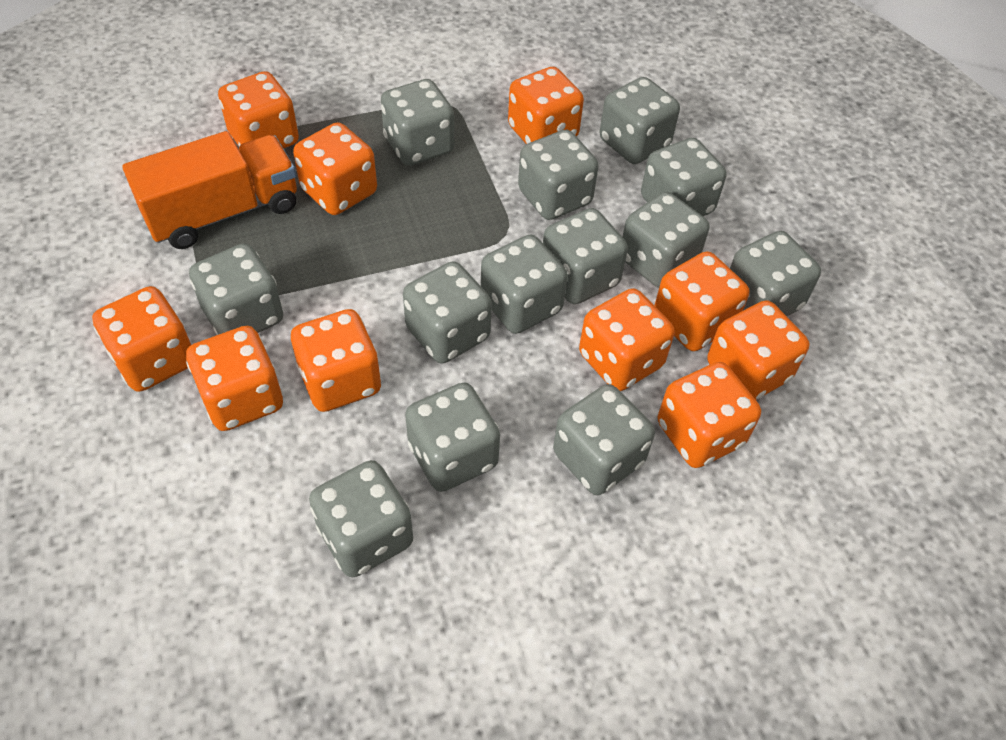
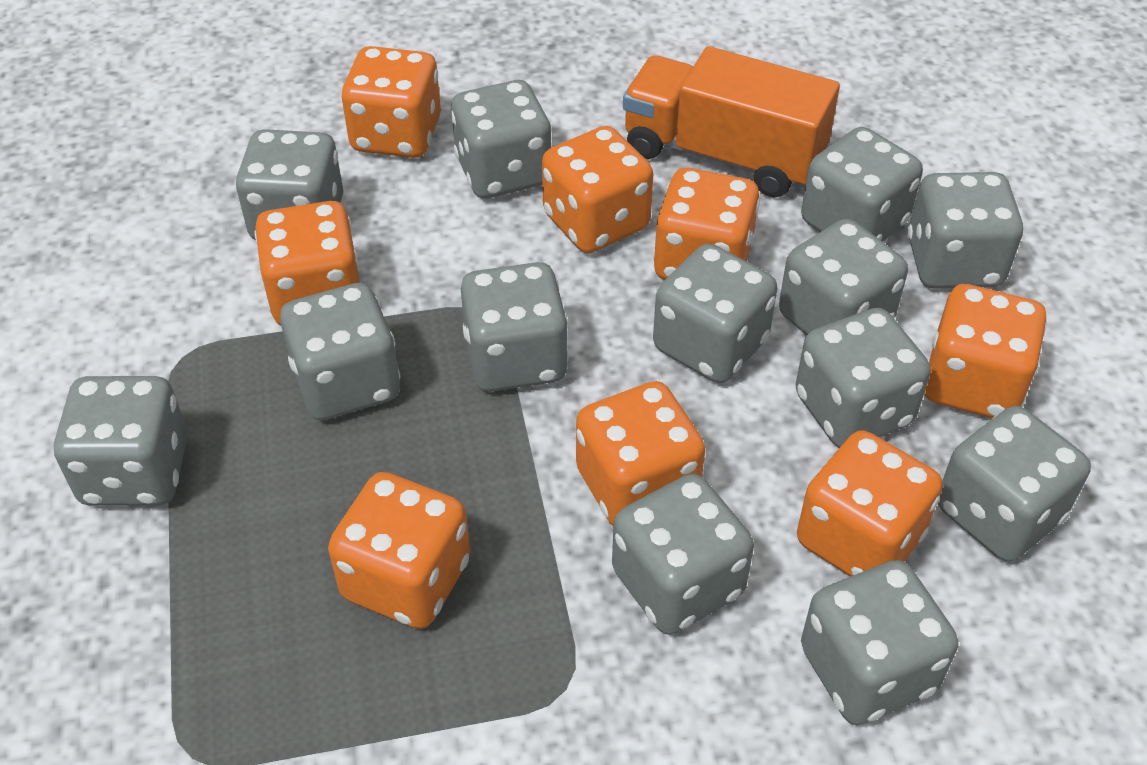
orange dice: 10 -> 8

